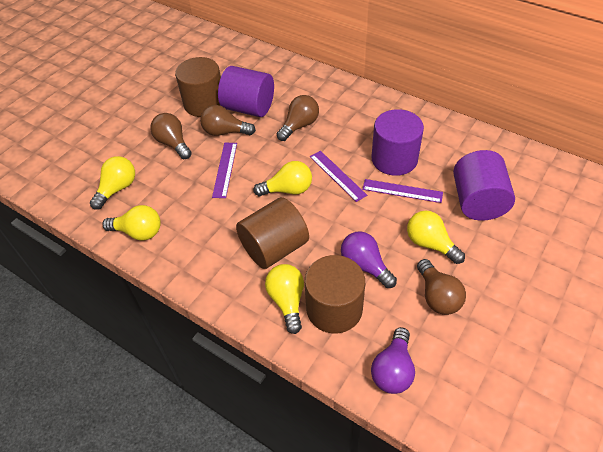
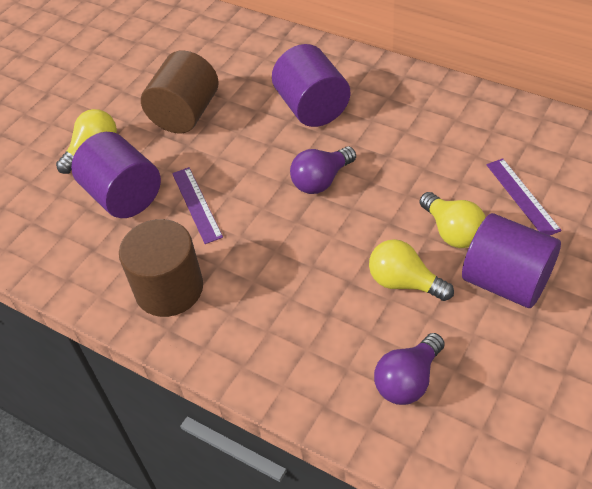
brown cylinder: 3 -> 2
brown light bulb: 4 -> 0
purple ruler: 3 -> 2
yellow light bulb: 5 -> 3

